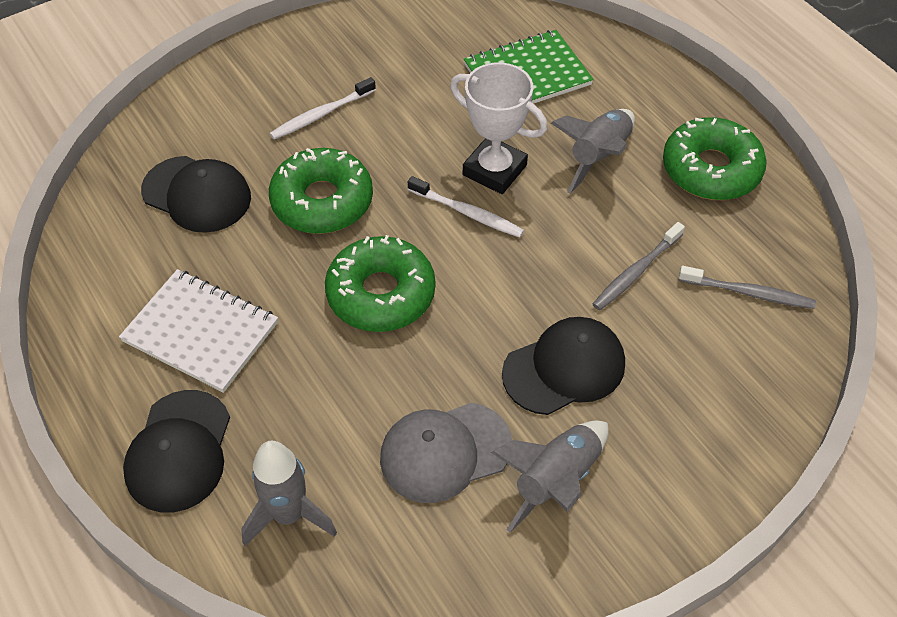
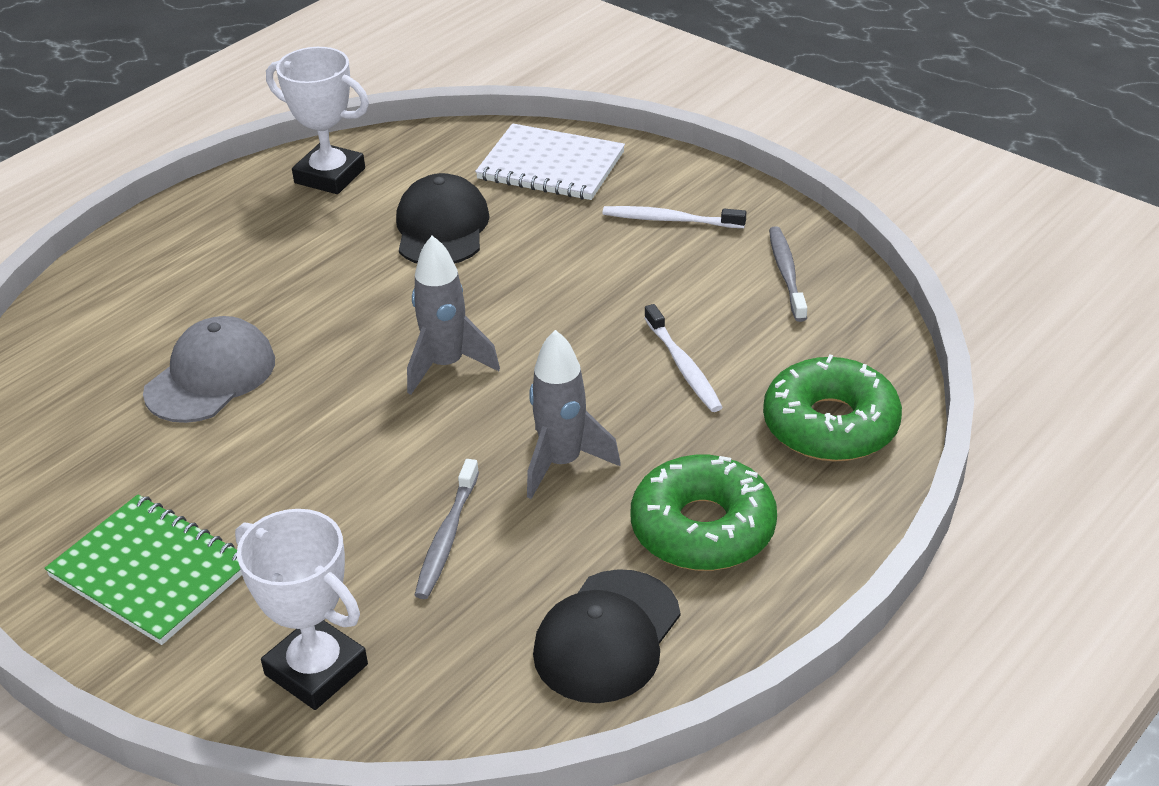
black cap: 3 -> 2
green donut: 3 -> 2
grey rocket: 3 -> 2
white trophy: 1 -> 2

